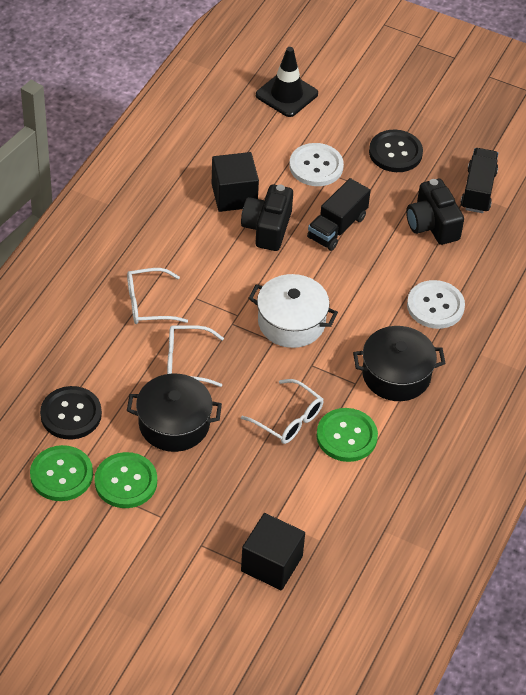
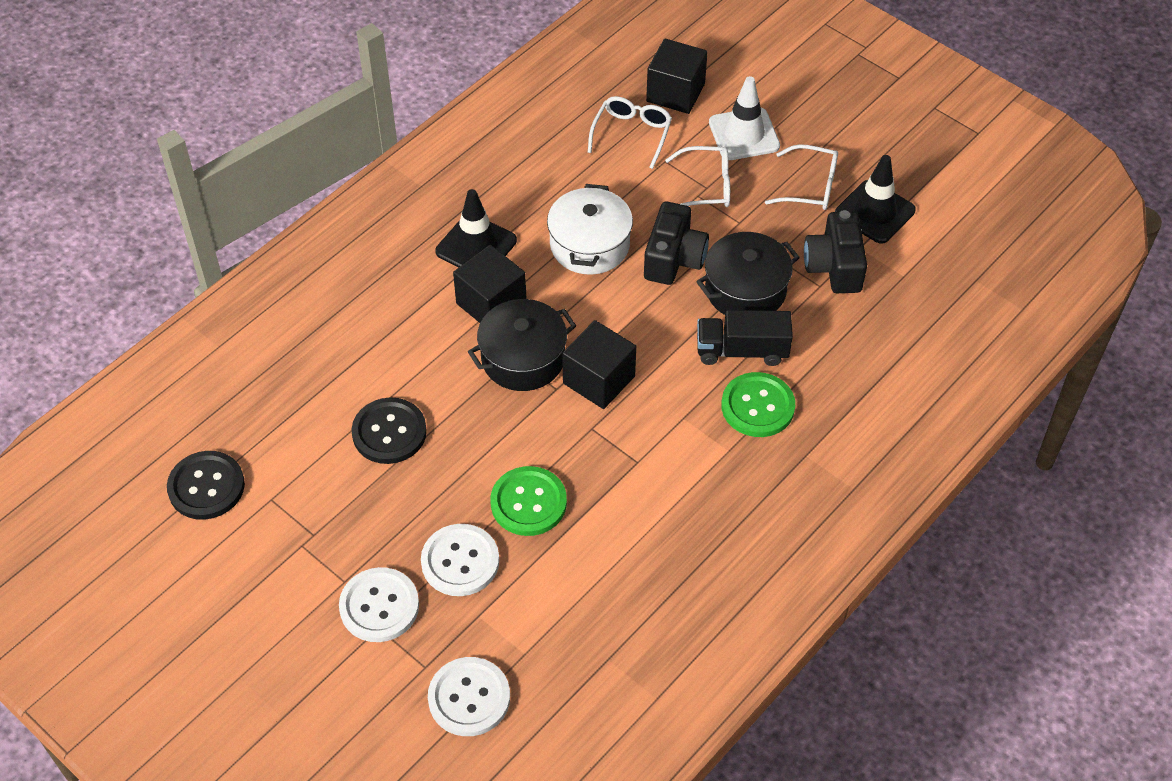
black cube: 2 -> 3
black traffic cone: 1 -> 2
black truck: 2 -> 1
green button: 3 -> 2
white button: 2 -> 3
white traffic cone: 0 -> 1

